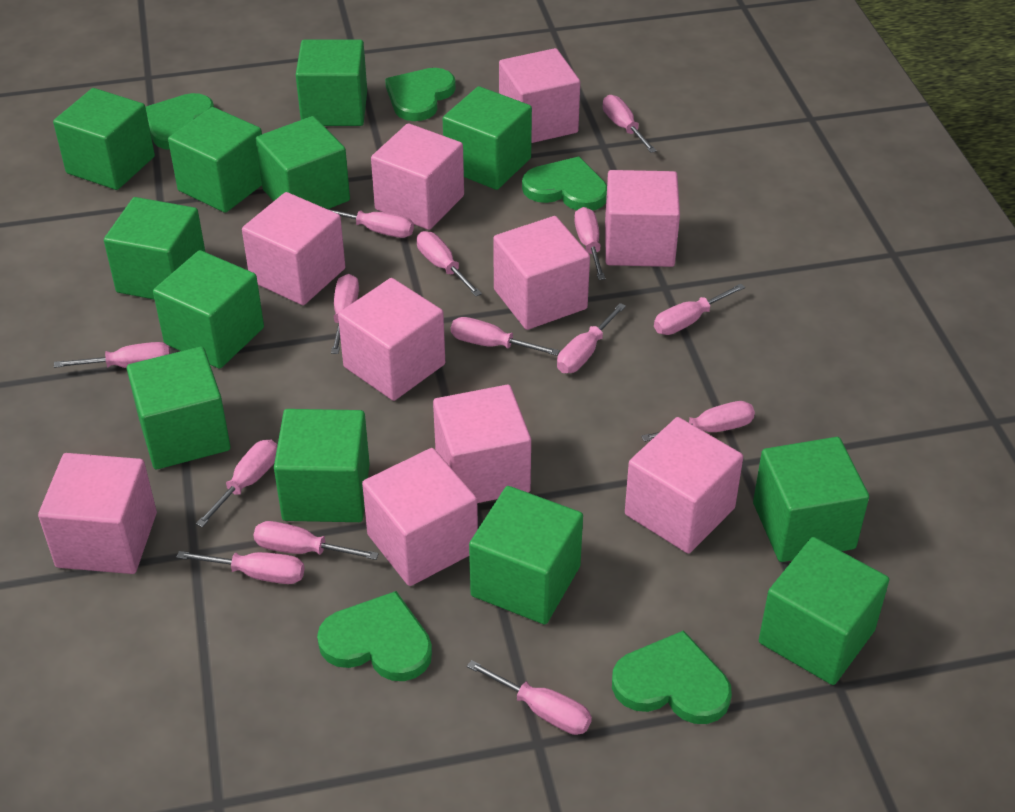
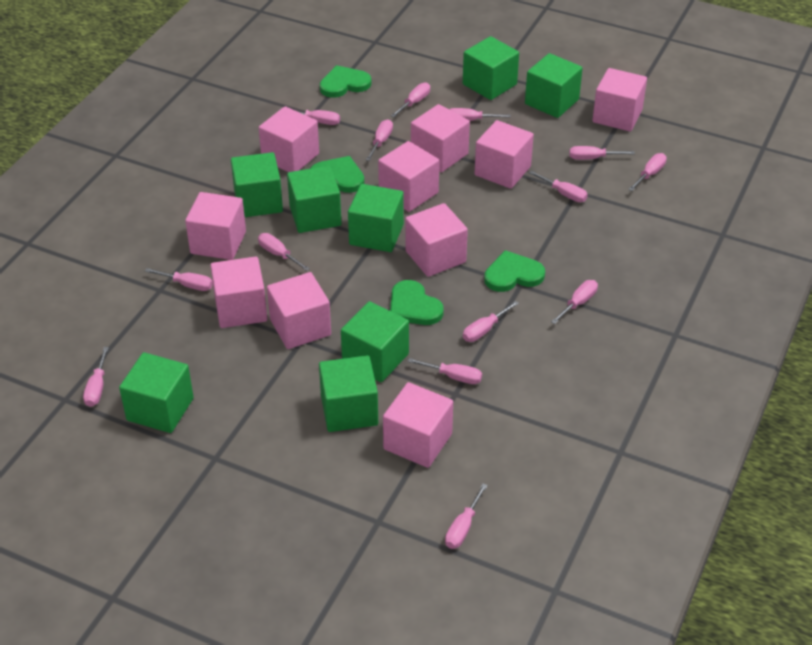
green cube: 12 -> 8
green heart: 5 -> 4

